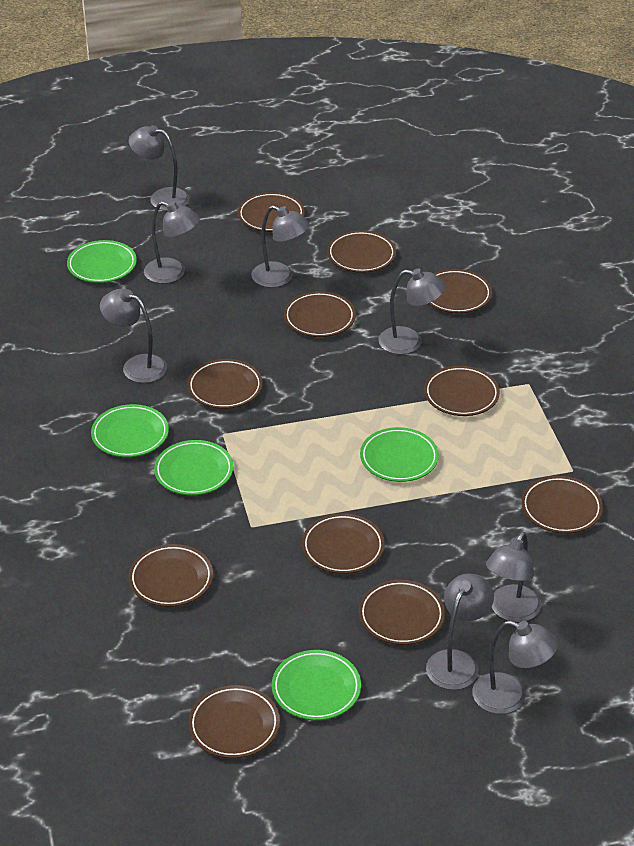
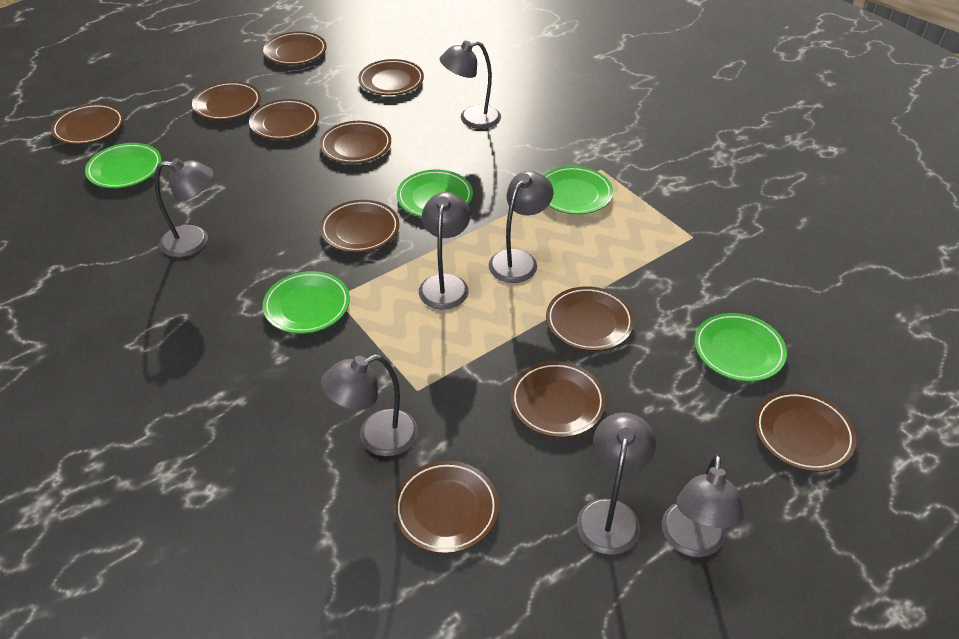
grey lamp: 8 -> 7

